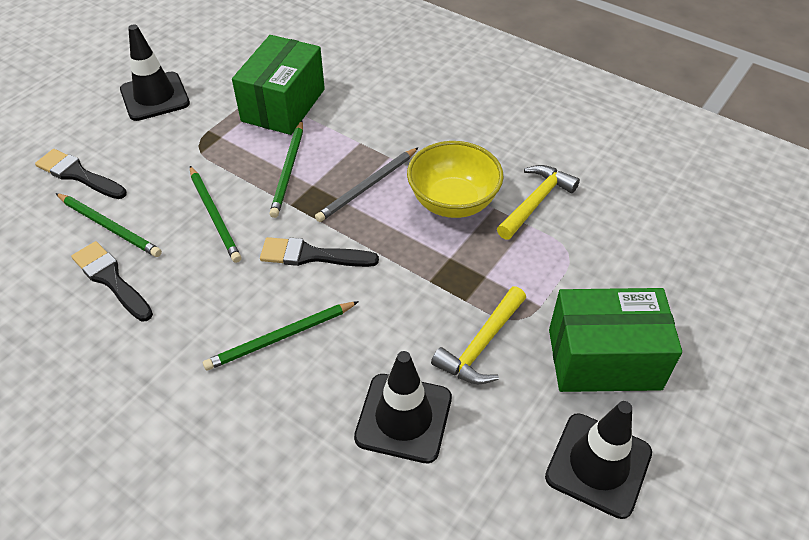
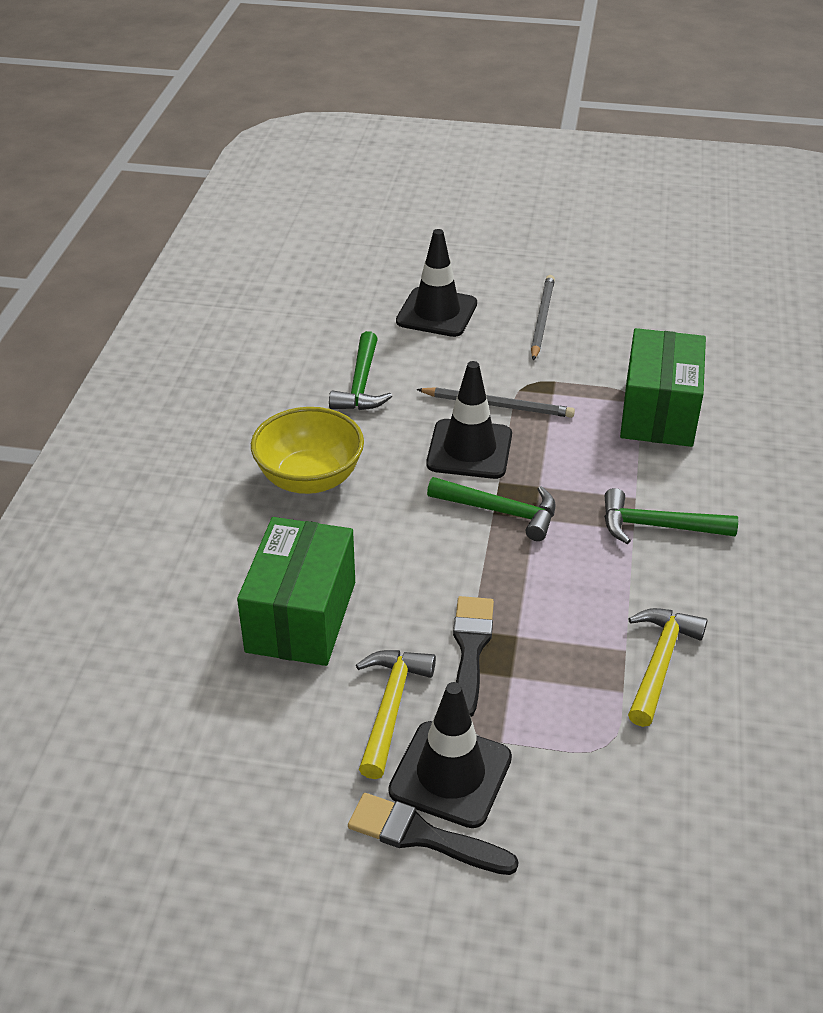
black brush: 3 -> 2
green hammer: 0 -> 3
green pencil: 4 -> 0
grey pencil: 1 -> 2

